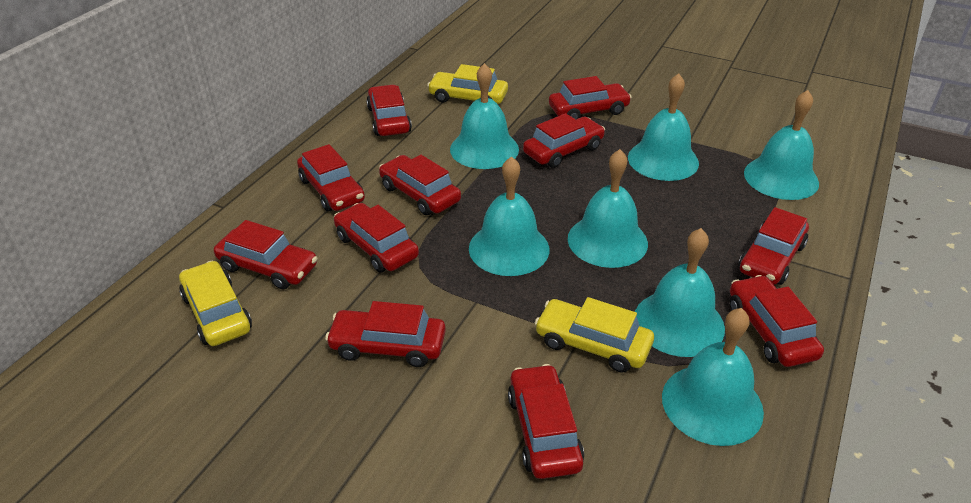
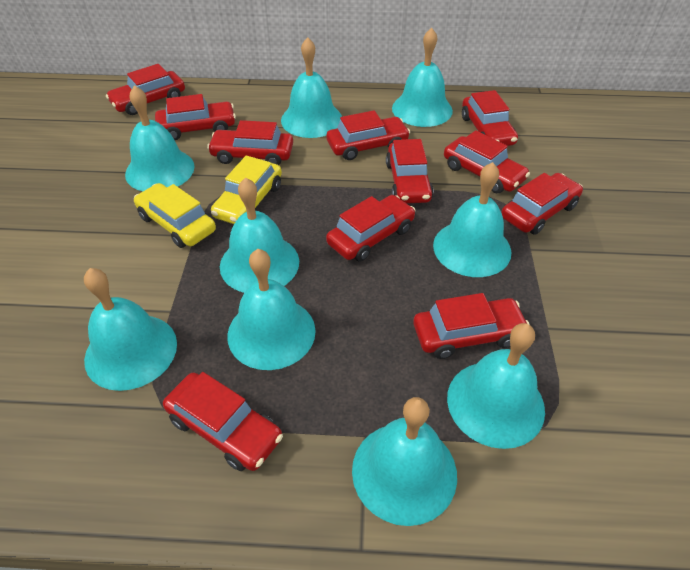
turquoise bell: 7 -> 9
yellow car: 3 -> 2

